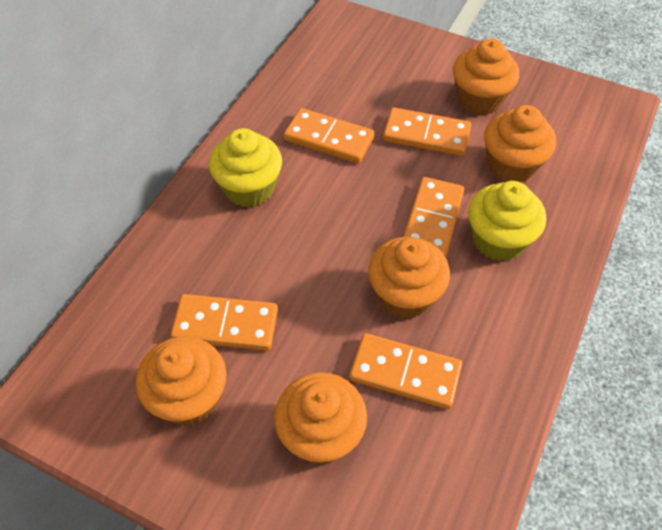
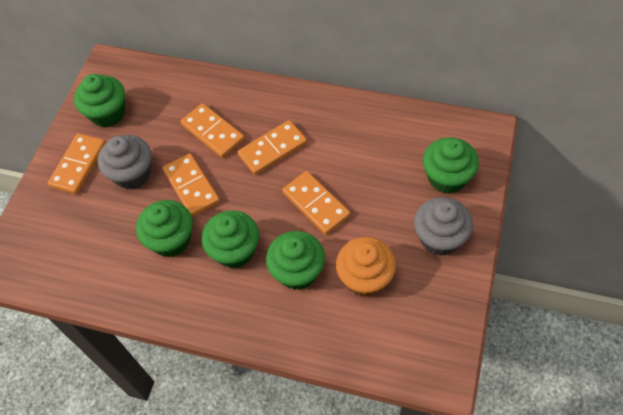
green cupcake: 0 -> 5
grey cupcake: 0 -> 2
orange cupcake: 5 -> 1
yellow cupcake: 2 -> 0

